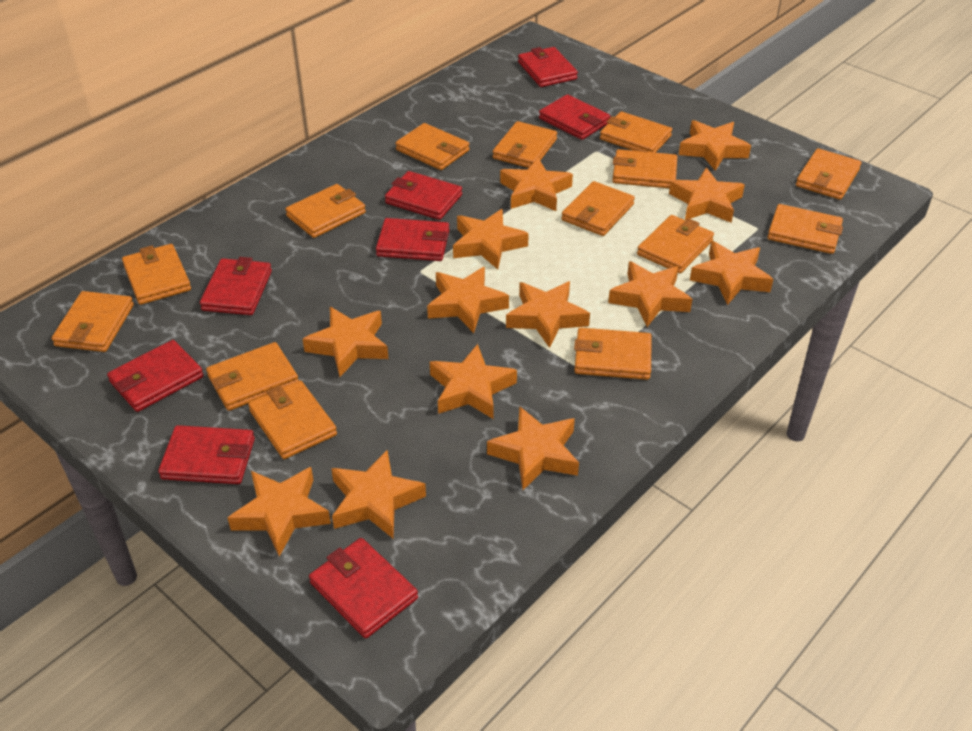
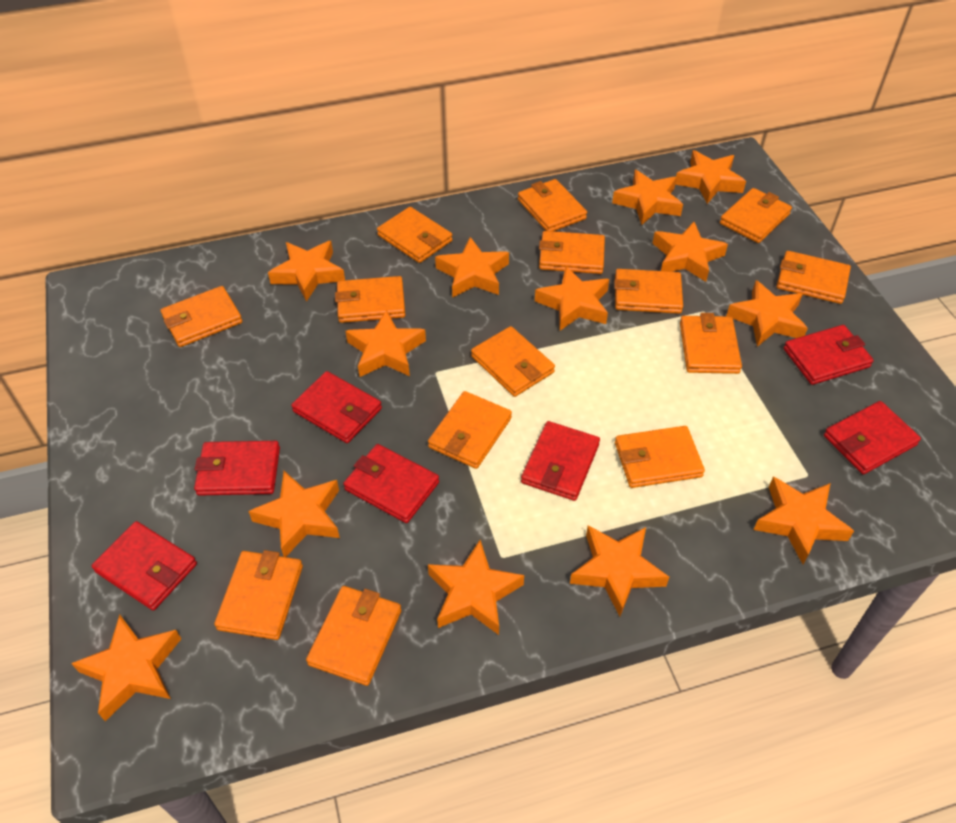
red wallet: 8 -> 7

